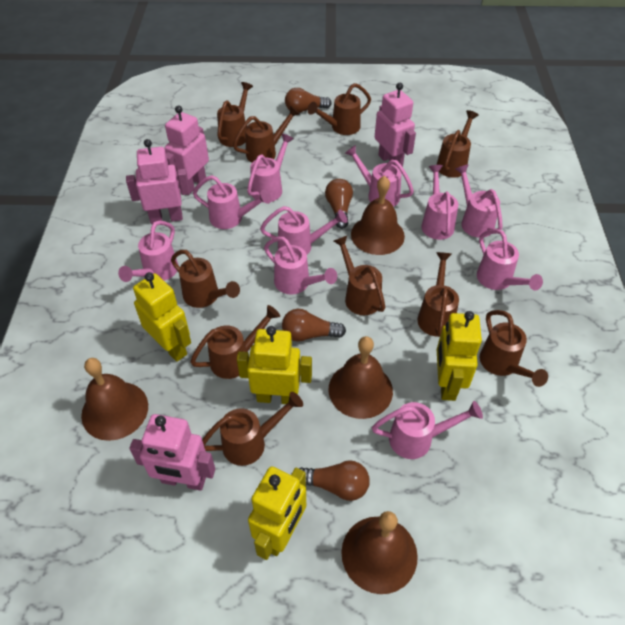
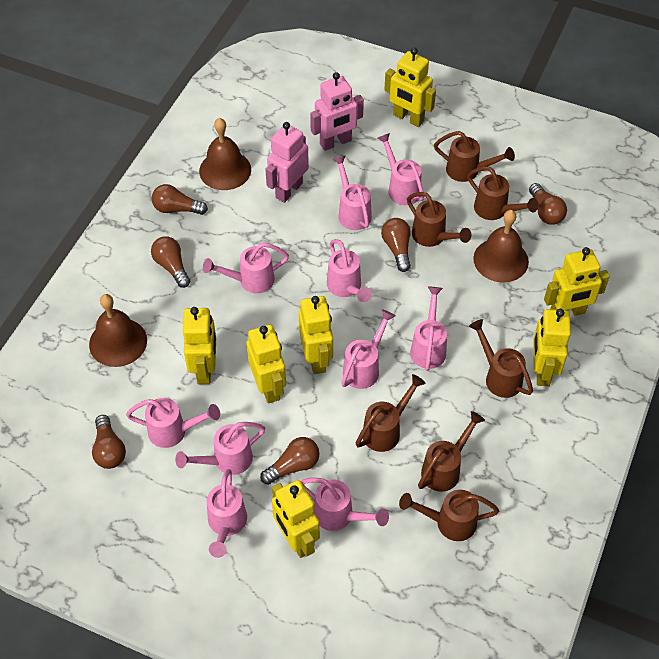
brown bell: 4 -> 3
brown light bulb: 4 -> 6
brown watering can: 10 -> 7
pink robot: 4 -> 2
yellow robot: 4 -> 7

